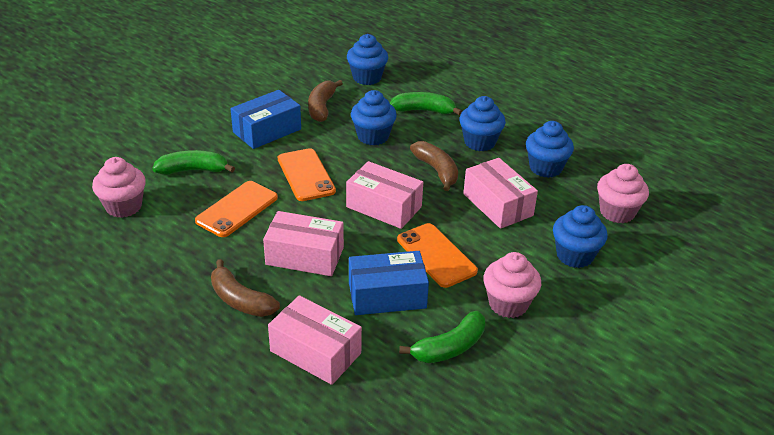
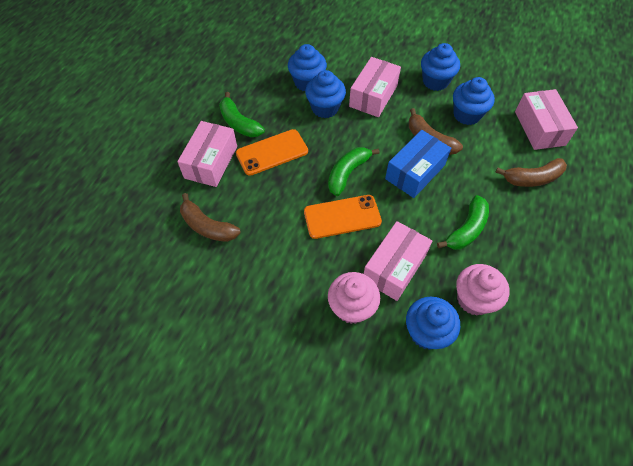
blue box: 2 -> 1
orange phone: 3 -> 2
pink cupcake: 3 -> 2

